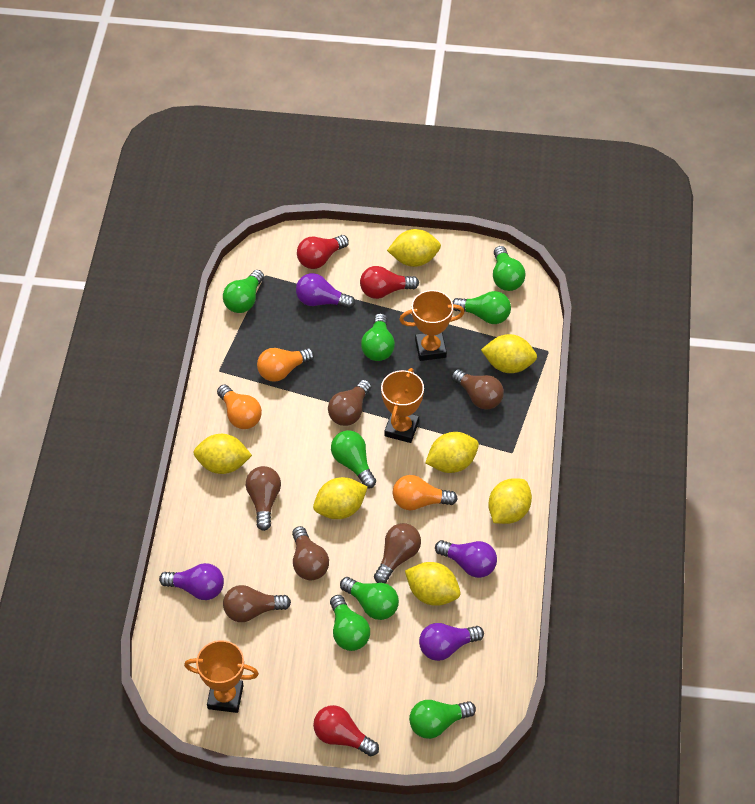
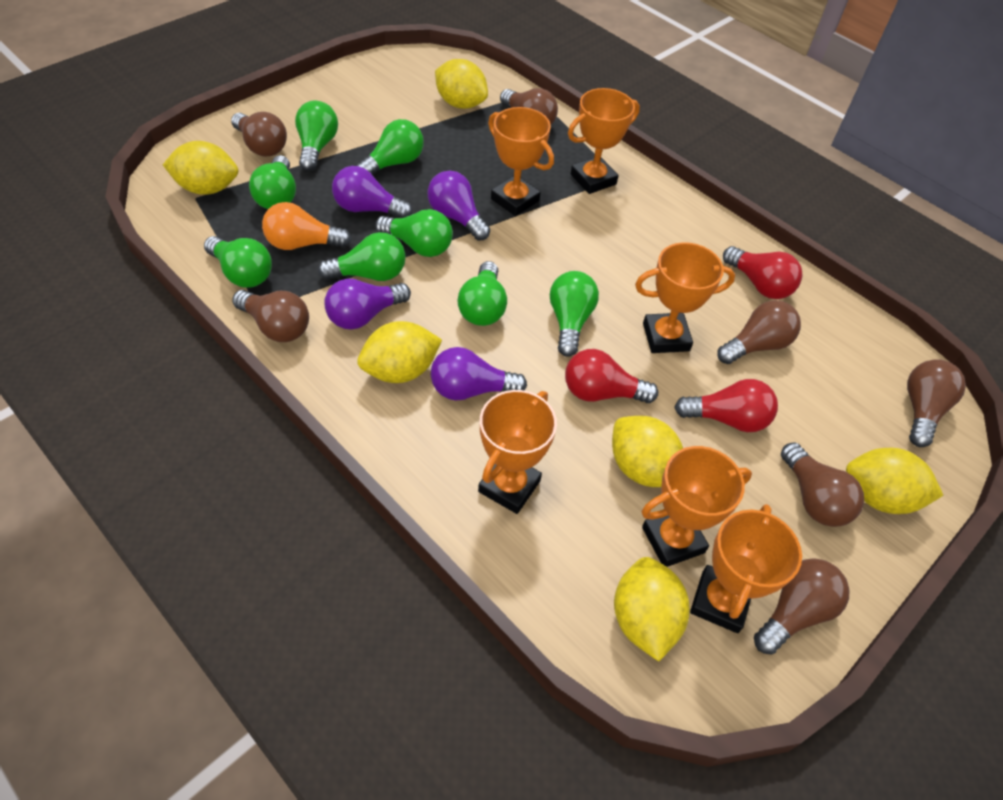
brown light bulb: 6 -> 7
orange light bulb: 3 -> 1
orange trophy: 3 -> 6
yellow lemon: 7 -> 6

